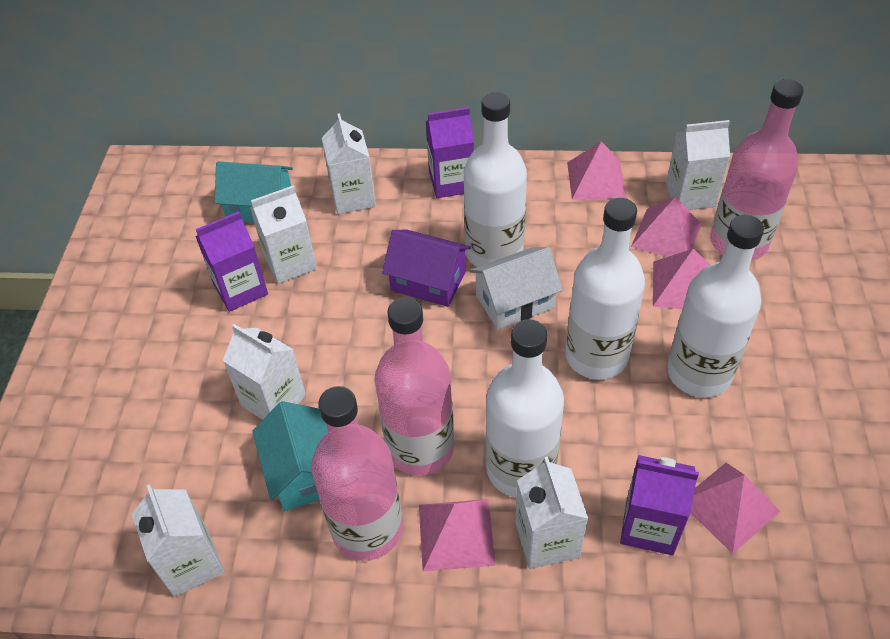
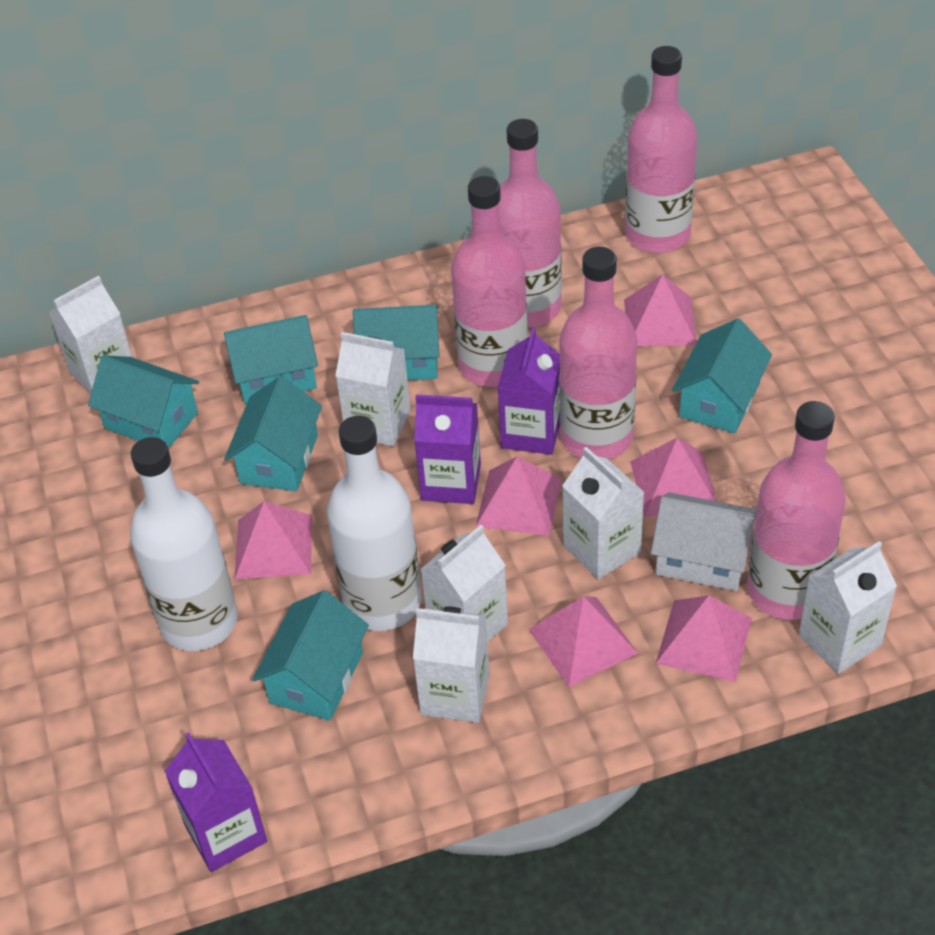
pink bottle: 3 -> 5
pink pyramid: 5 -> 6
purple house: 1 -> 0
turquoise house: 2 -> 6
white bottle: 4 -> 2

